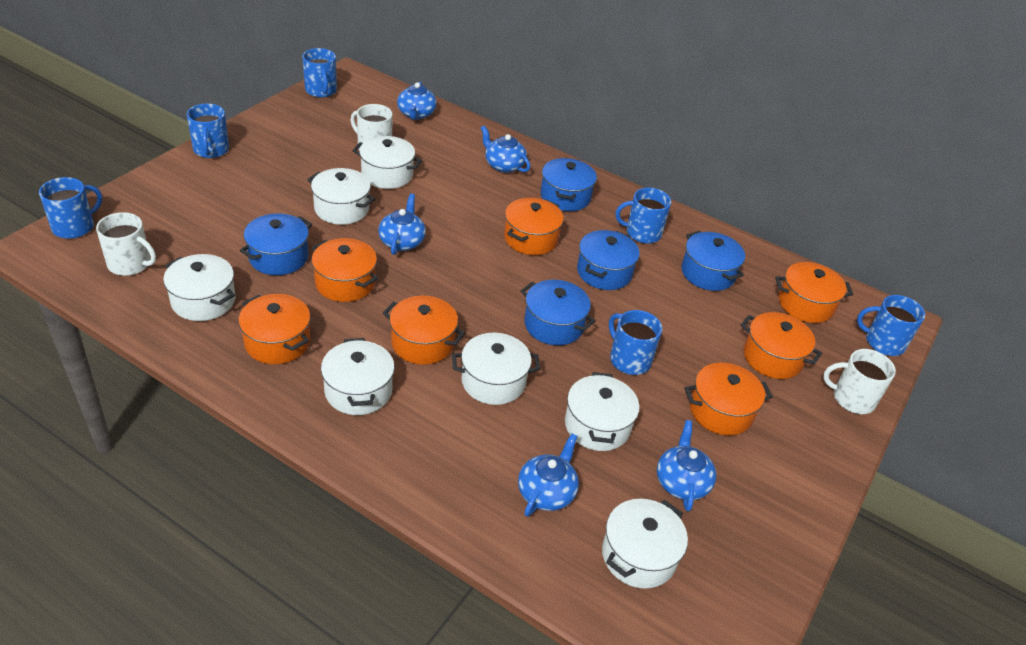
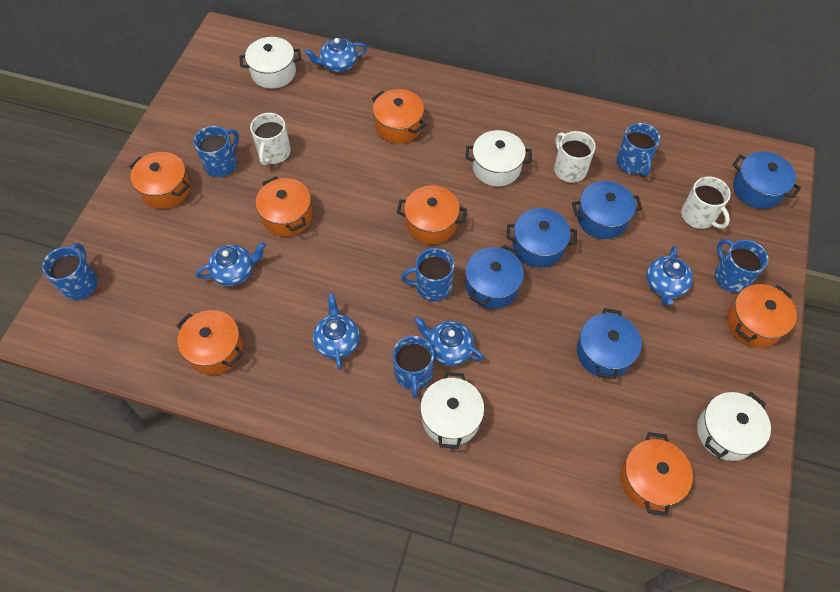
white pot: 7 -> 4

